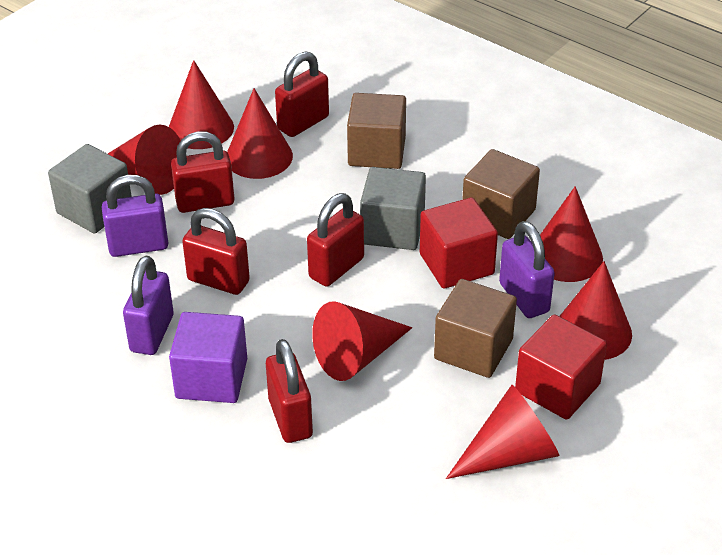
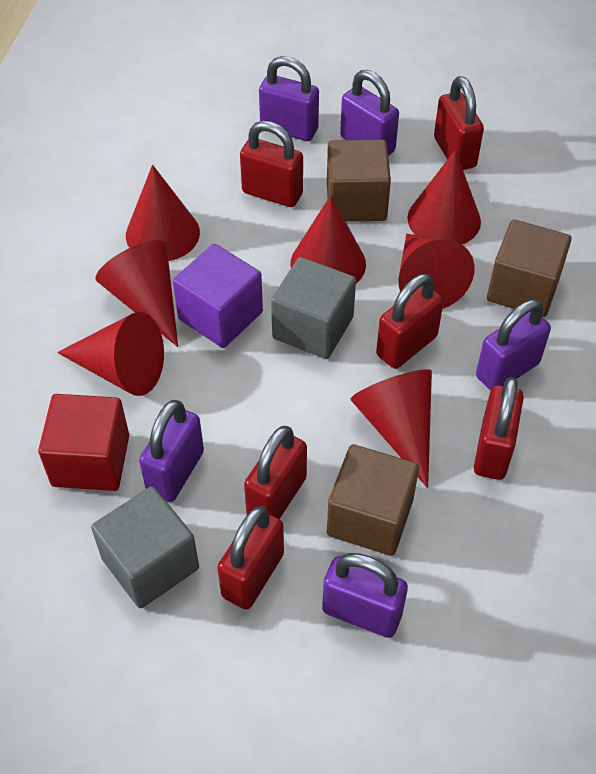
purple padlock: 3 -> 5
red cube: 2 -> 1
red padlock: 5 -> 6

